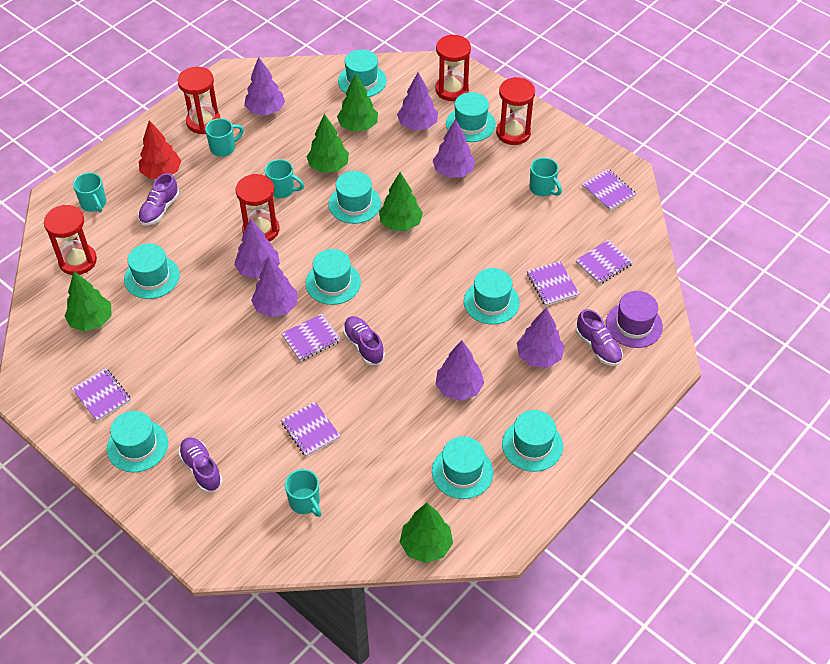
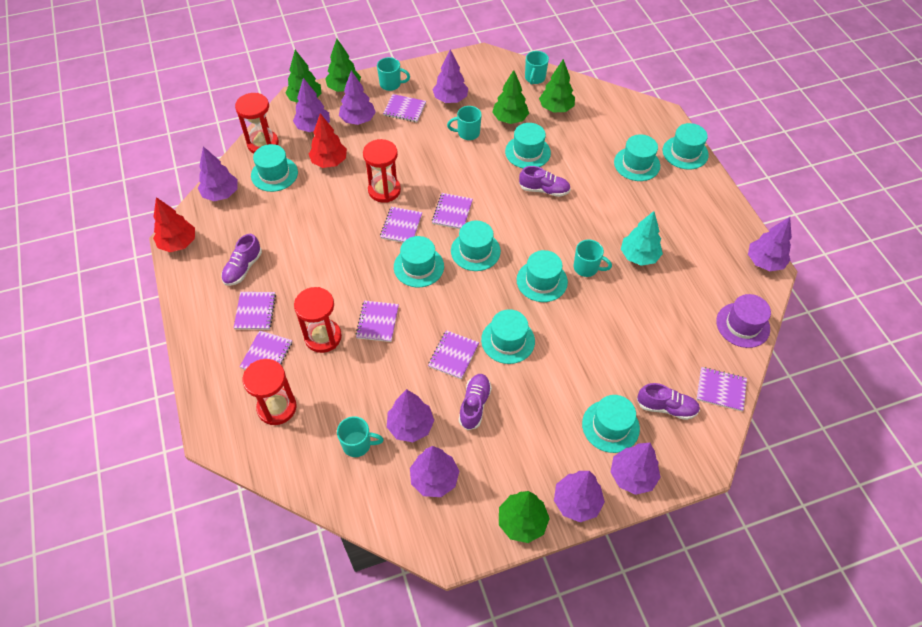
purple notebook: 6 -> 8
purple tree: 7 -> 9
red hourglass: 5 -> 4
red tree: 1 -> 2
turquoise tree: 0 -> 1

